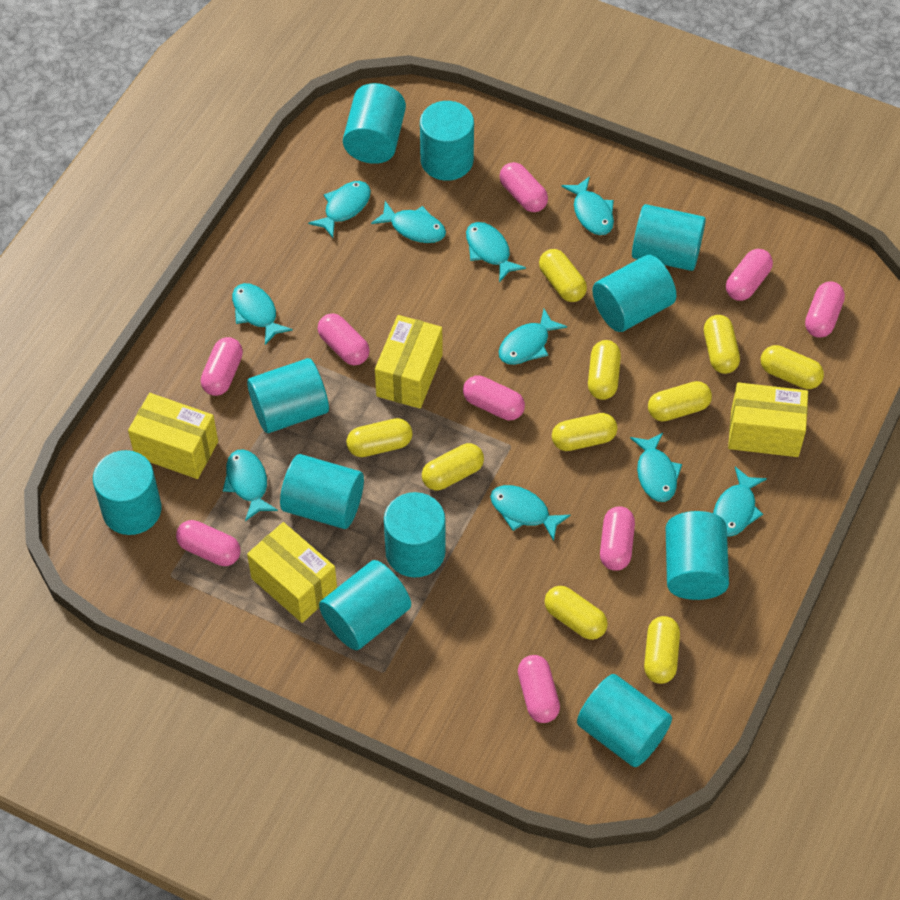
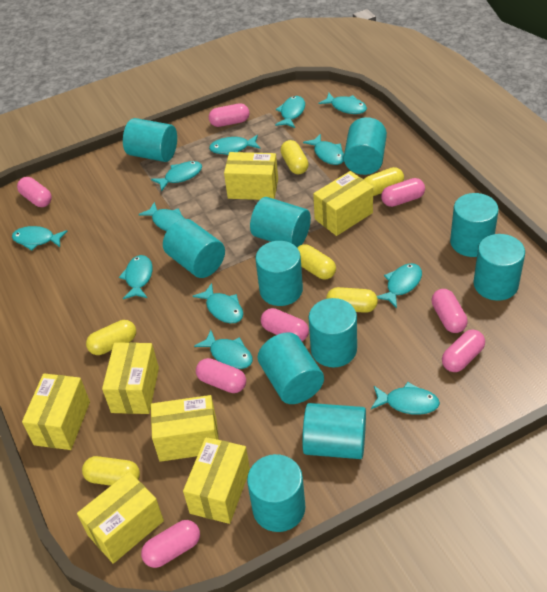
pink capsule: 9 -> 8
turquoise fish: 10 -> 12
yellow box: 4 -> 7
yellow capsule: 10 -> 6

